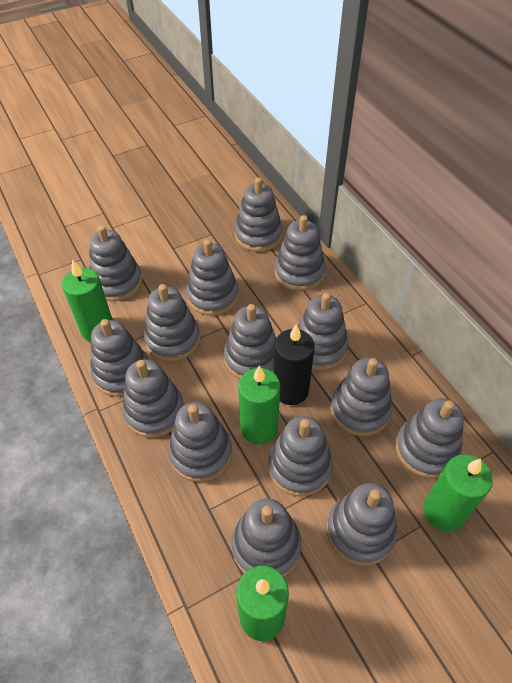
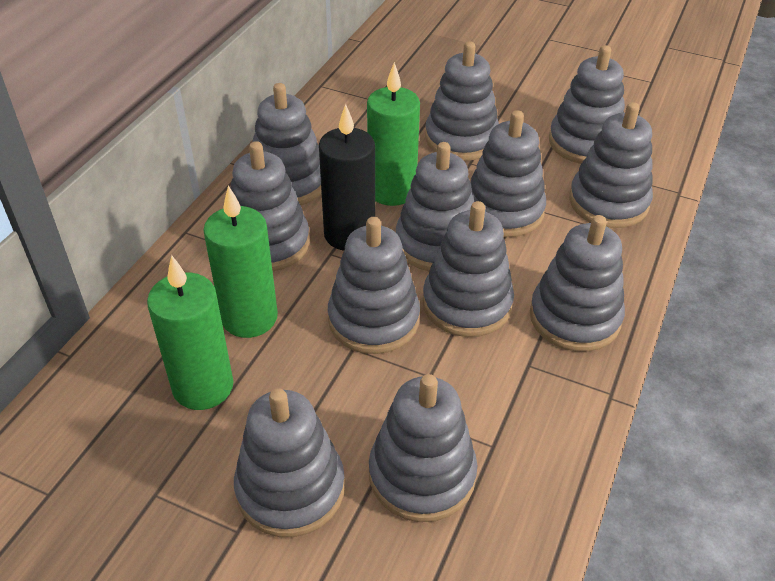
green candle: 4 -> 3
grey stacking toy: 15 -> 12

